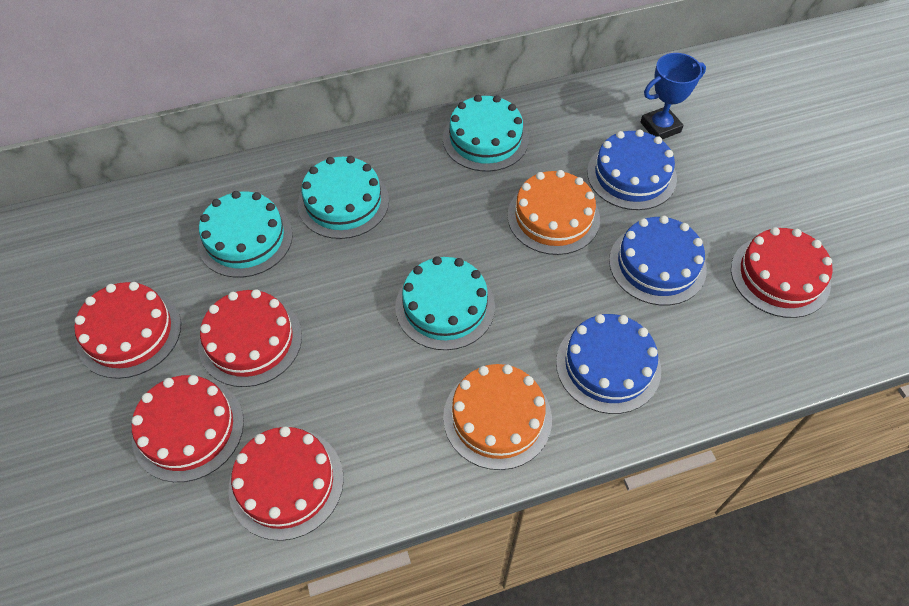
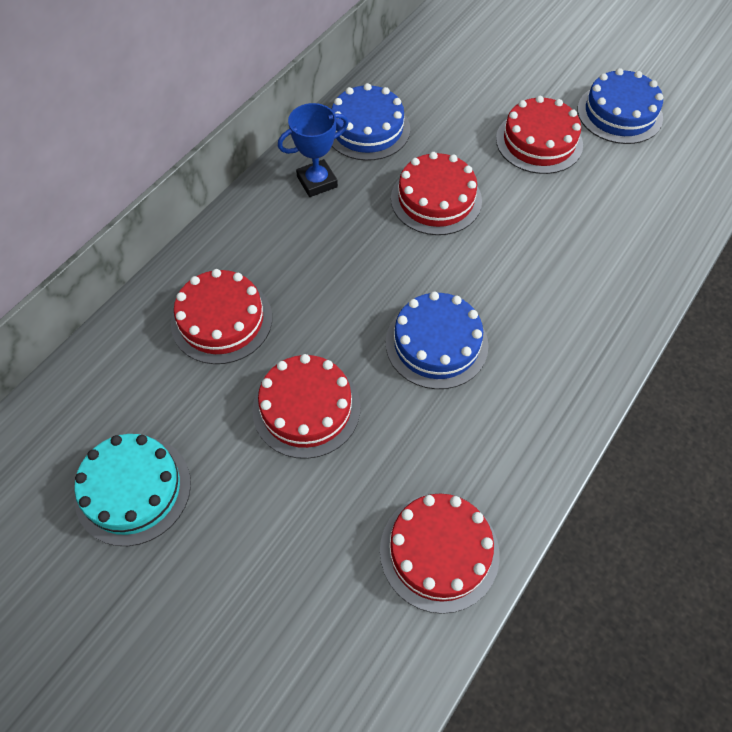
orange cake: 2 -> 0
turquoise cake: 4 -> 1

